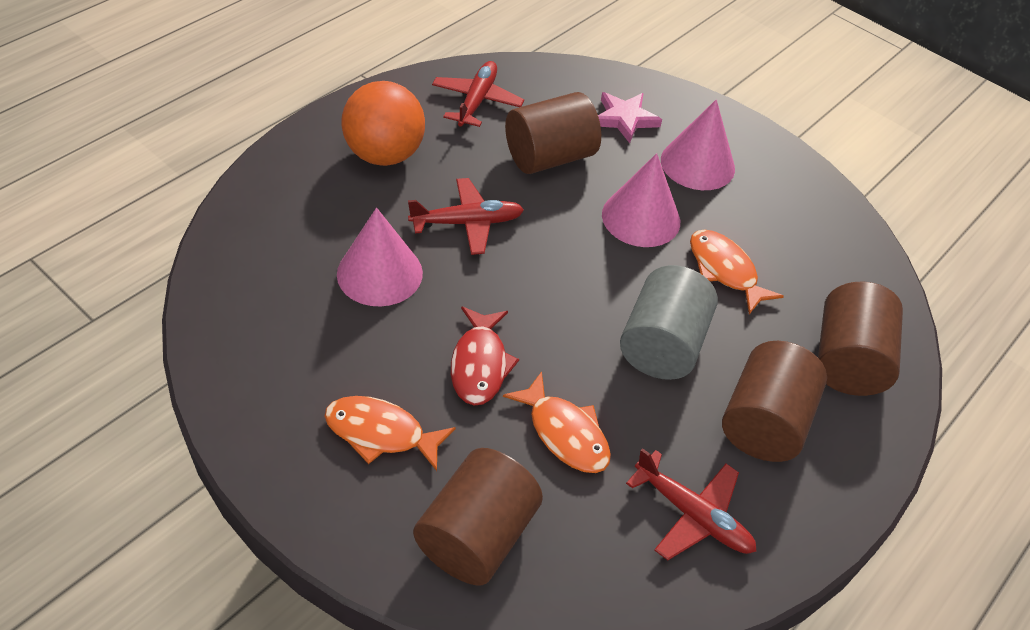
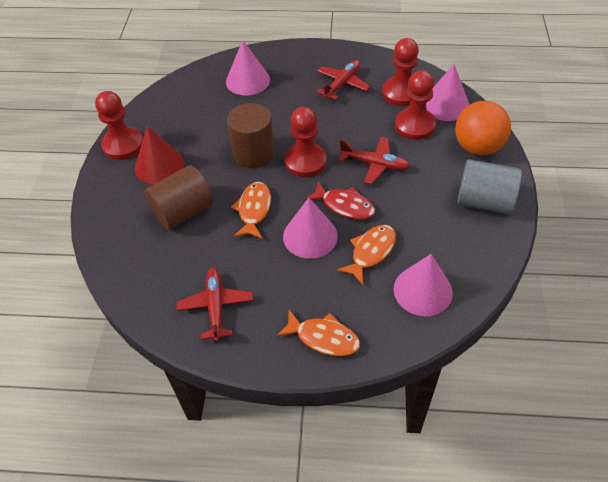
brown cylinder: 4 -> 2
pink cone: 3 -> 4
pink star: 1 -> 0
red cone: 0 -> 1
red pawn: 0 -> 4

